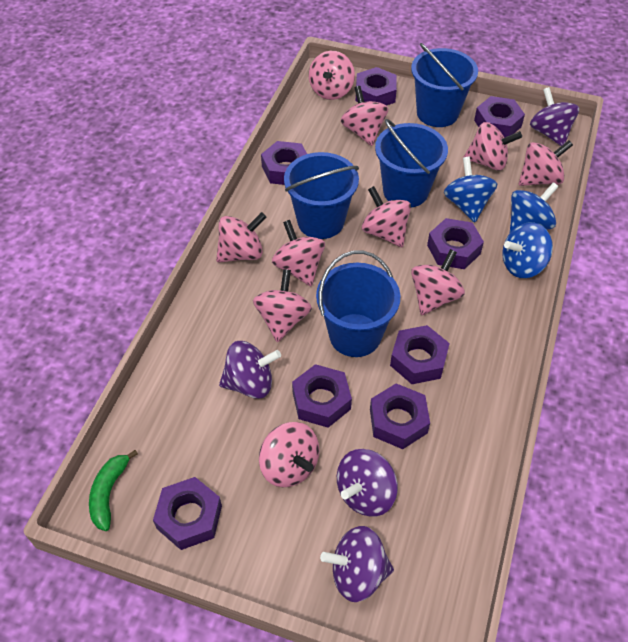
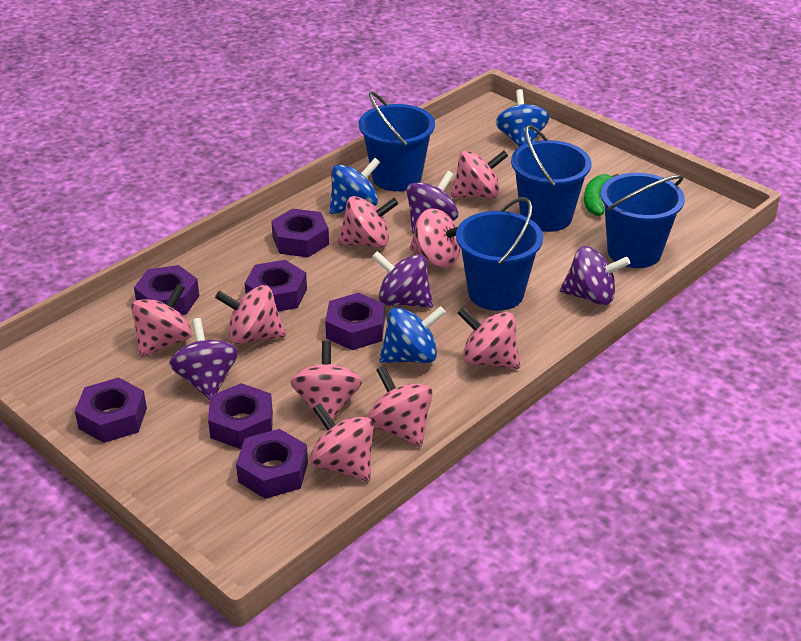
pink spinning top: 10 -> 9
purple nut: 8 -> 7

